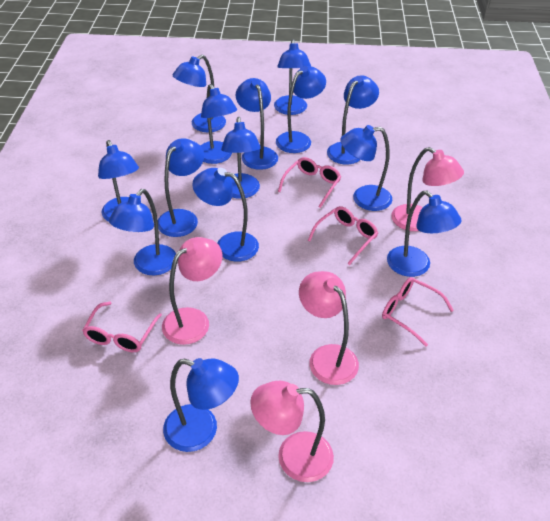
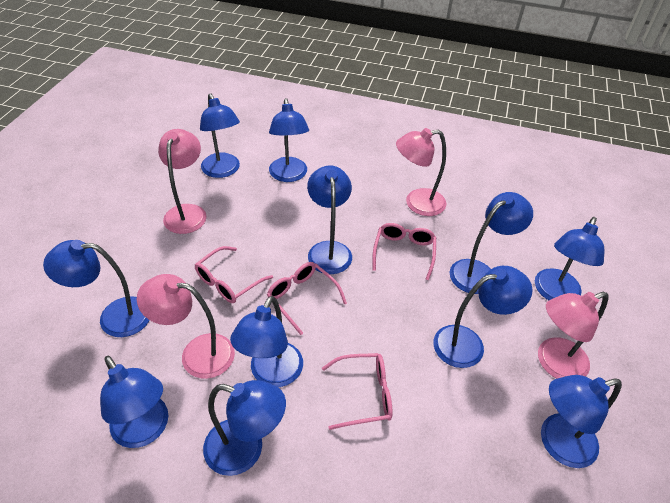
blue lamp: 14 -> 11

